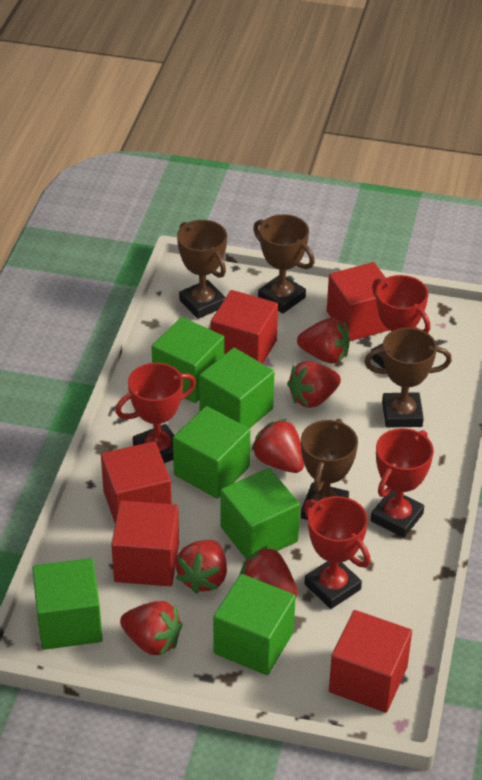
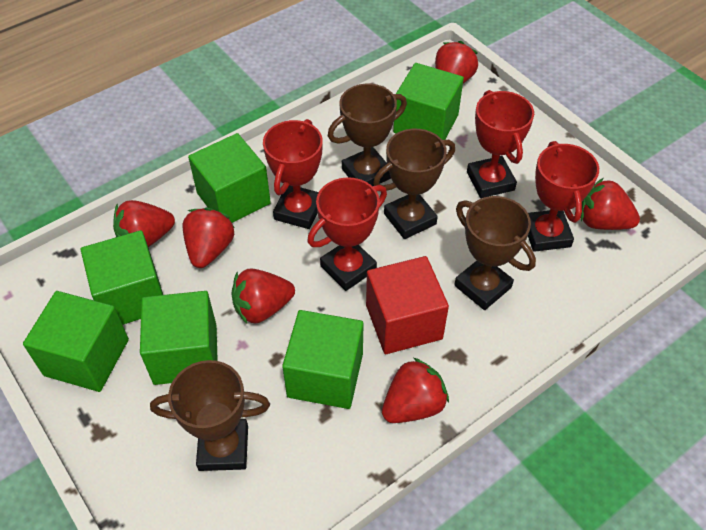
red cube: 5 -> 1

